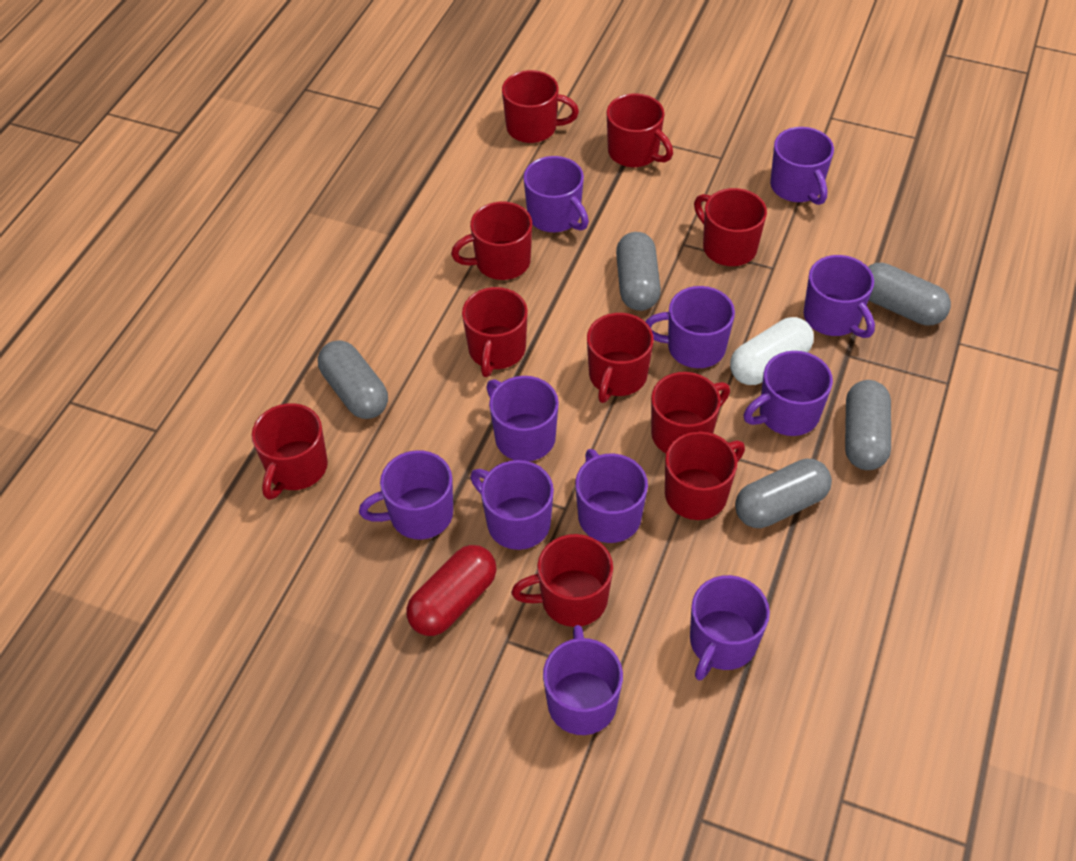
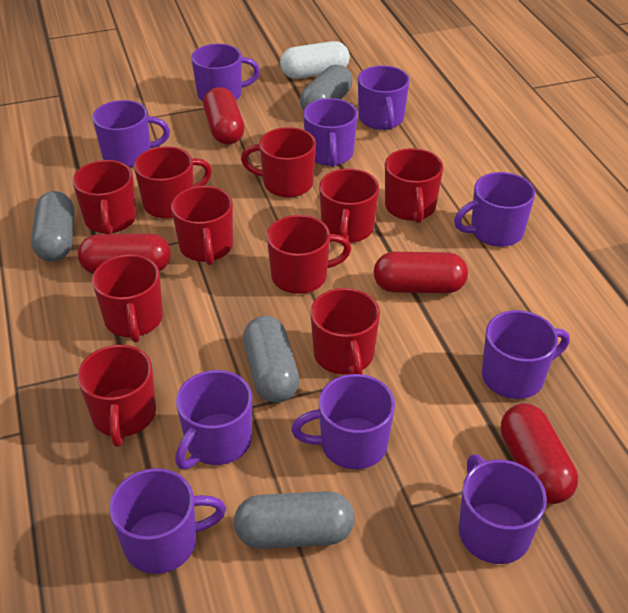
grey capsule: 5 -> 4
purple mug: 11 -> 10
red capsule: 1 -> 4

